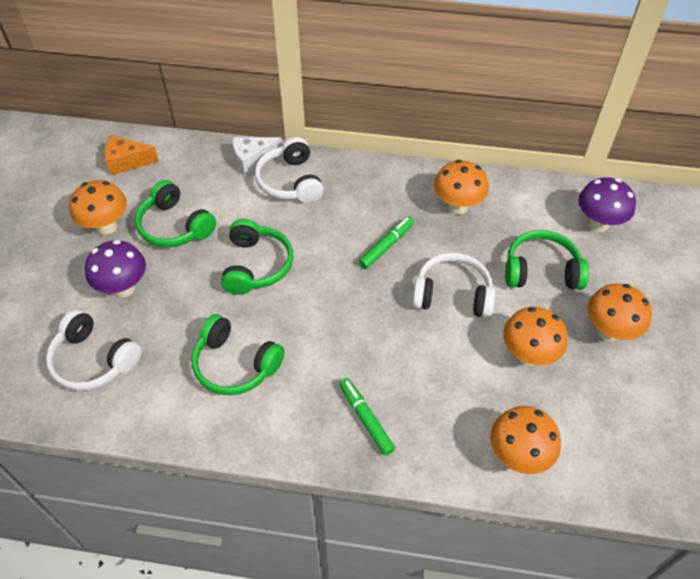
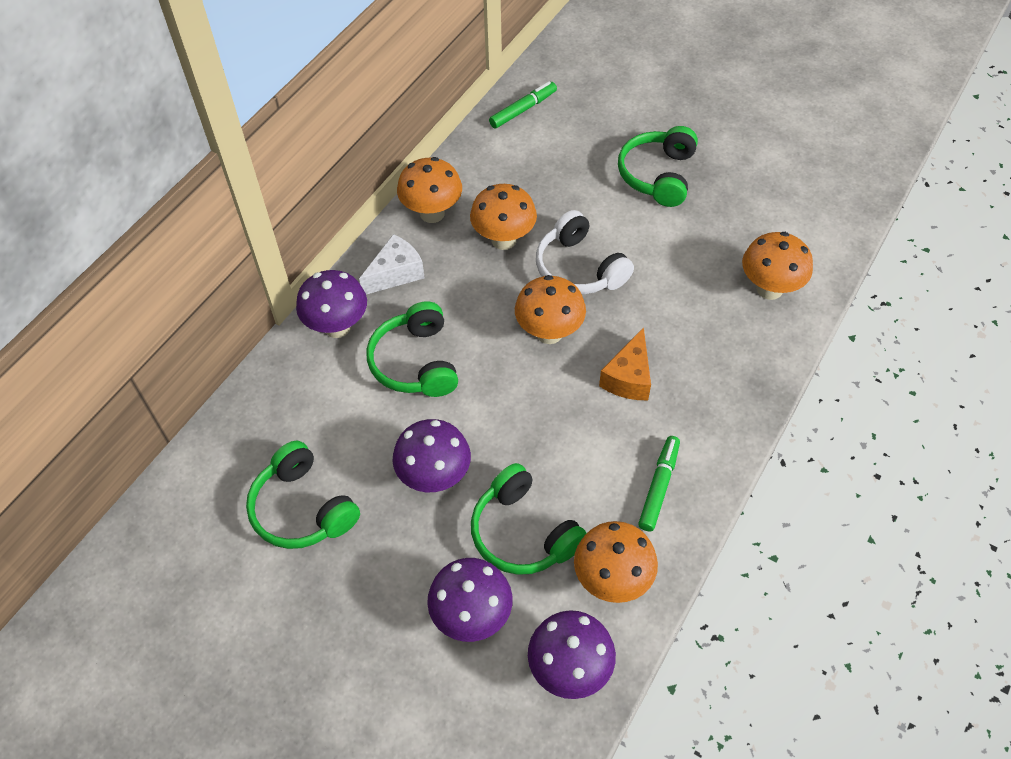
purple mushroom: 2 -> 4
white headphones: 3 -> 1

